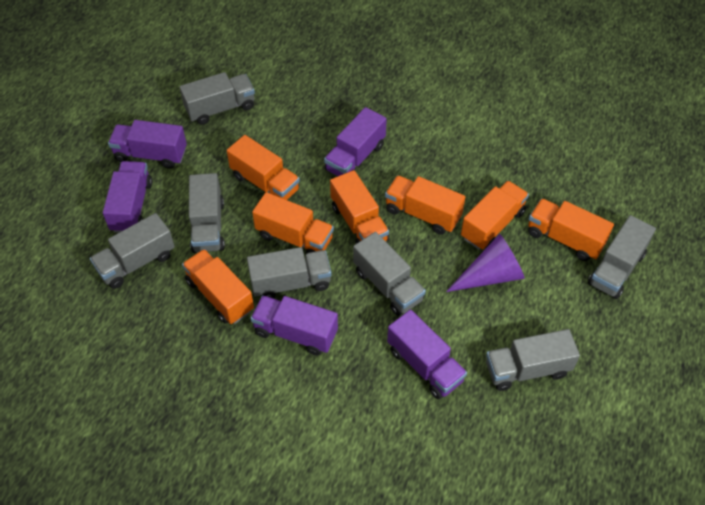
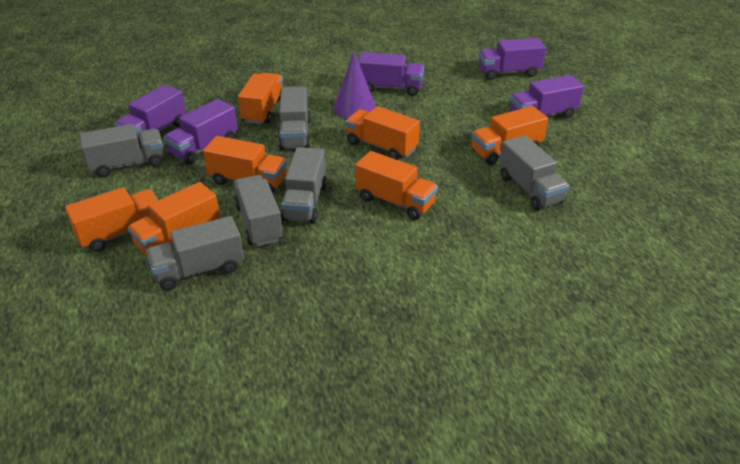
grey truck: 7 -> 6

